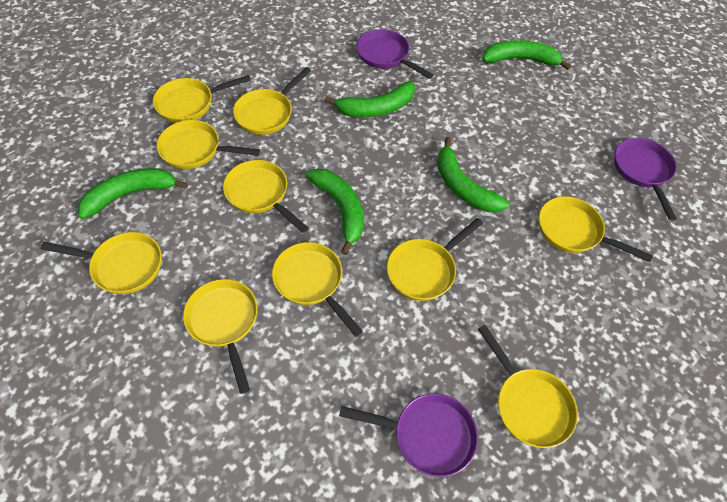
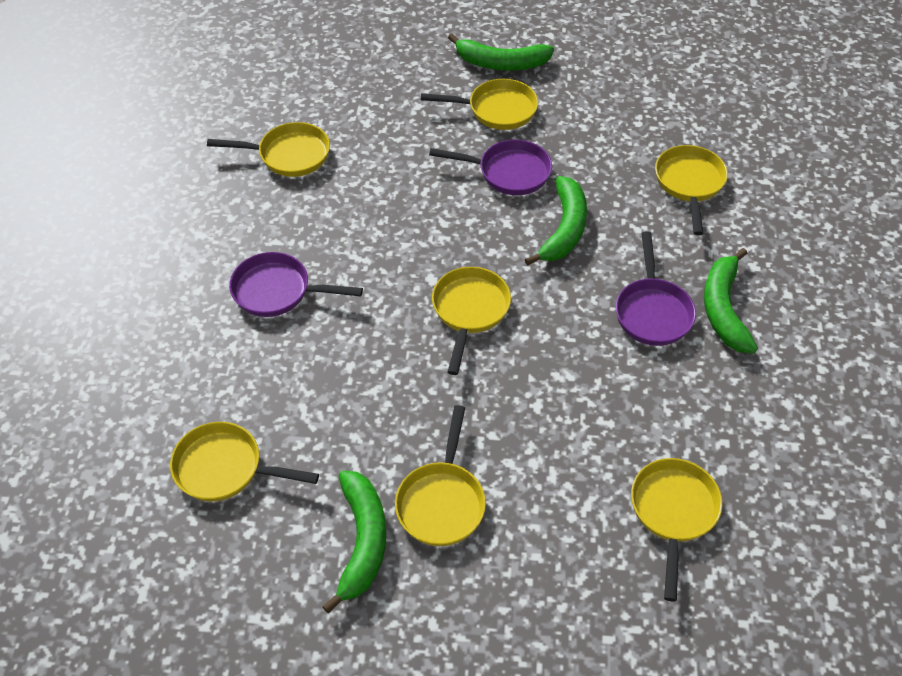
green banana: 5 -> 4
yellow pan: 10 -> 7

